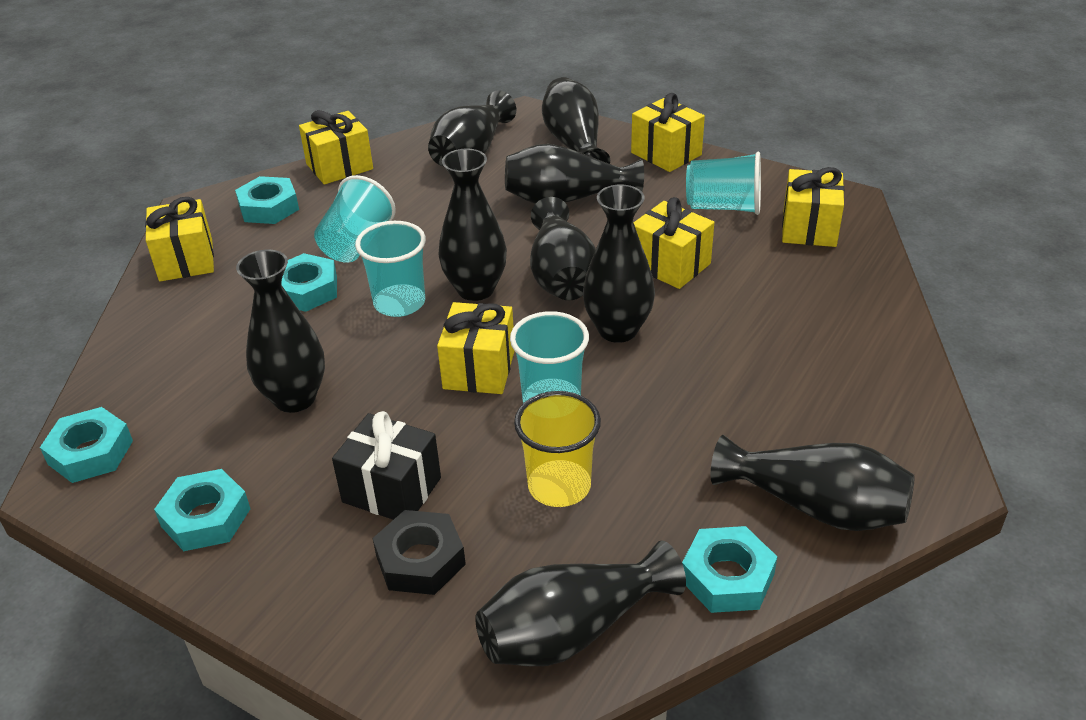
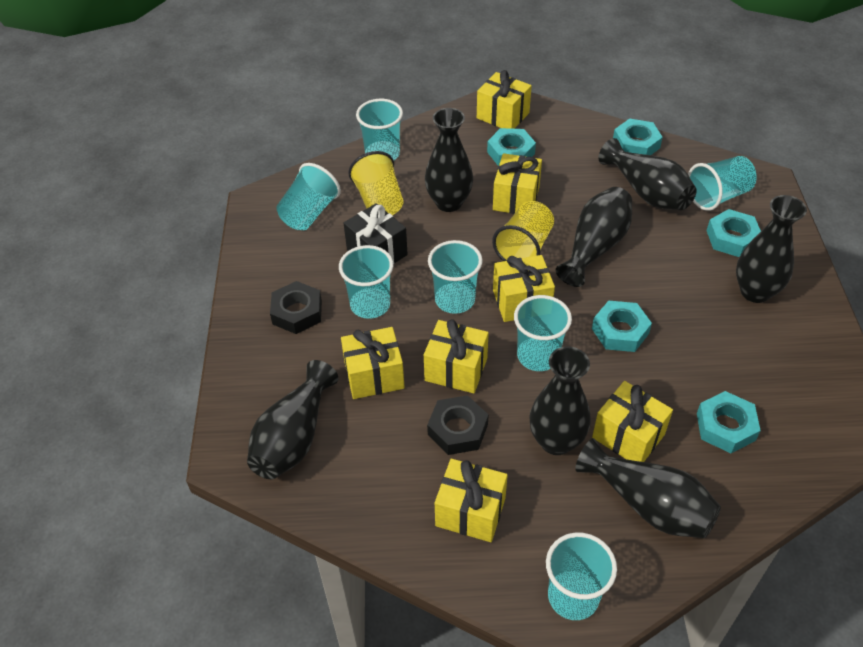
black nut: 1 -> 2
black vase: 9 -> 7
turquoise cup: 4 -> 7
yellow cup: 1 -> 2
yellow gift: 6 -> 7

